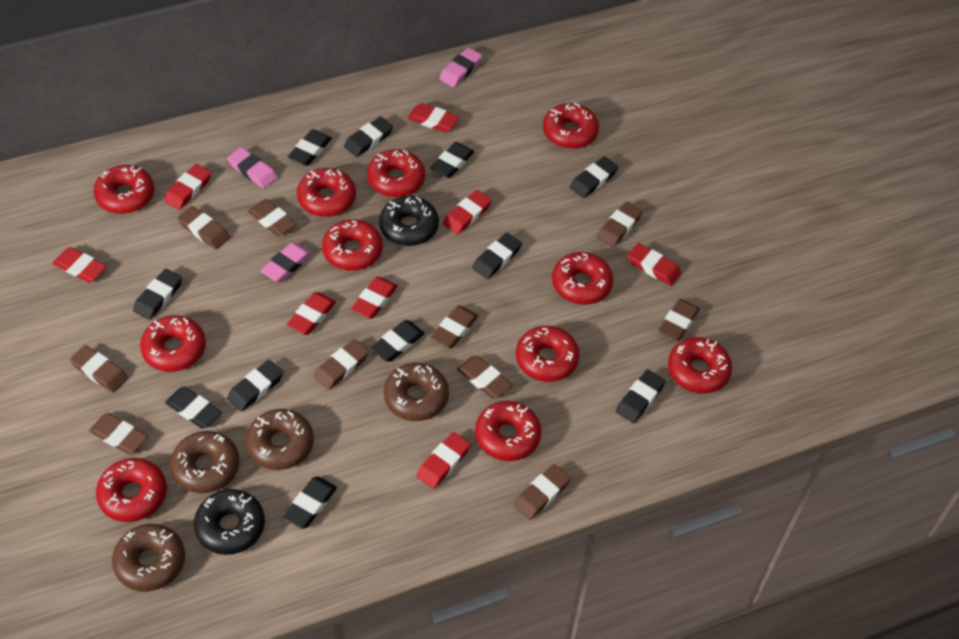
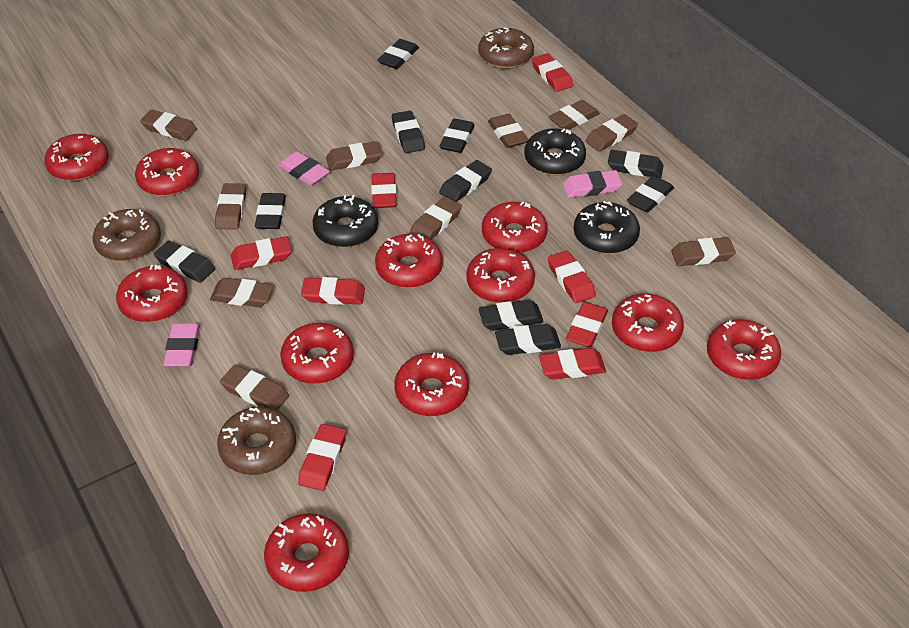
black donut: 2 -> 3
black eraser: 11 -> 10
brown donut: 4 -> 3

